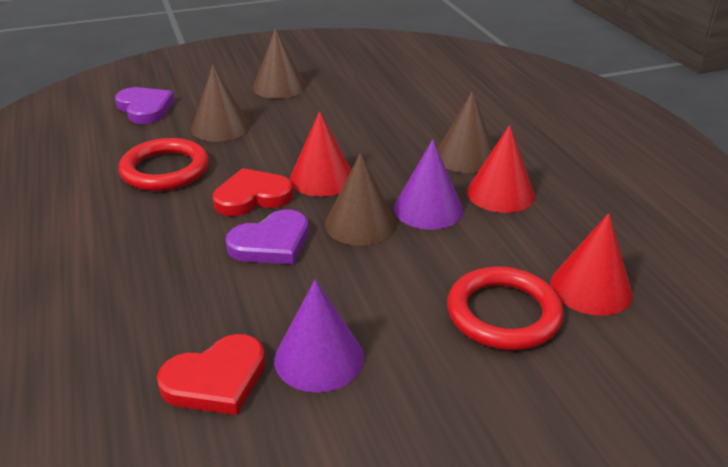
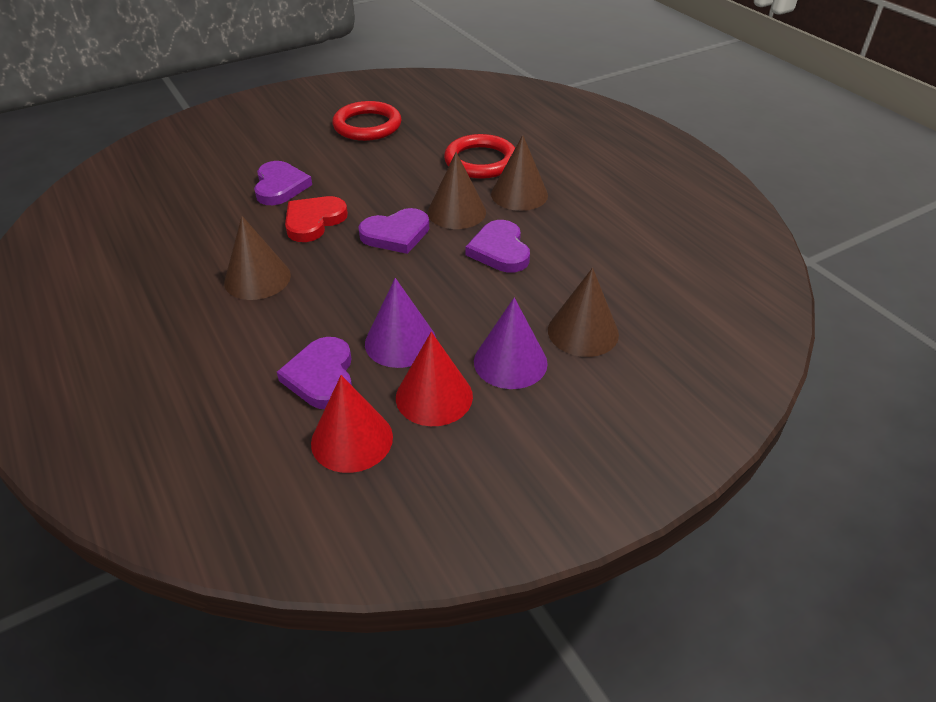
purple heart: 2 -> 4
red cone: 3 -> 2
red heart: 2 -> 1

